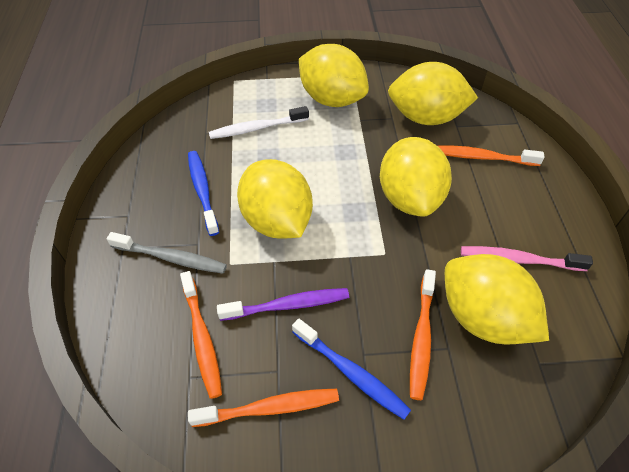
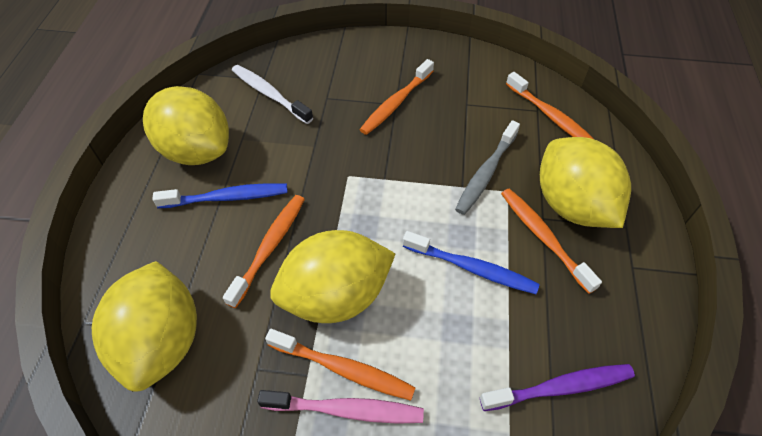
orange toothbrush: 4 -> 5
yellow lemon: 5 -> 4

